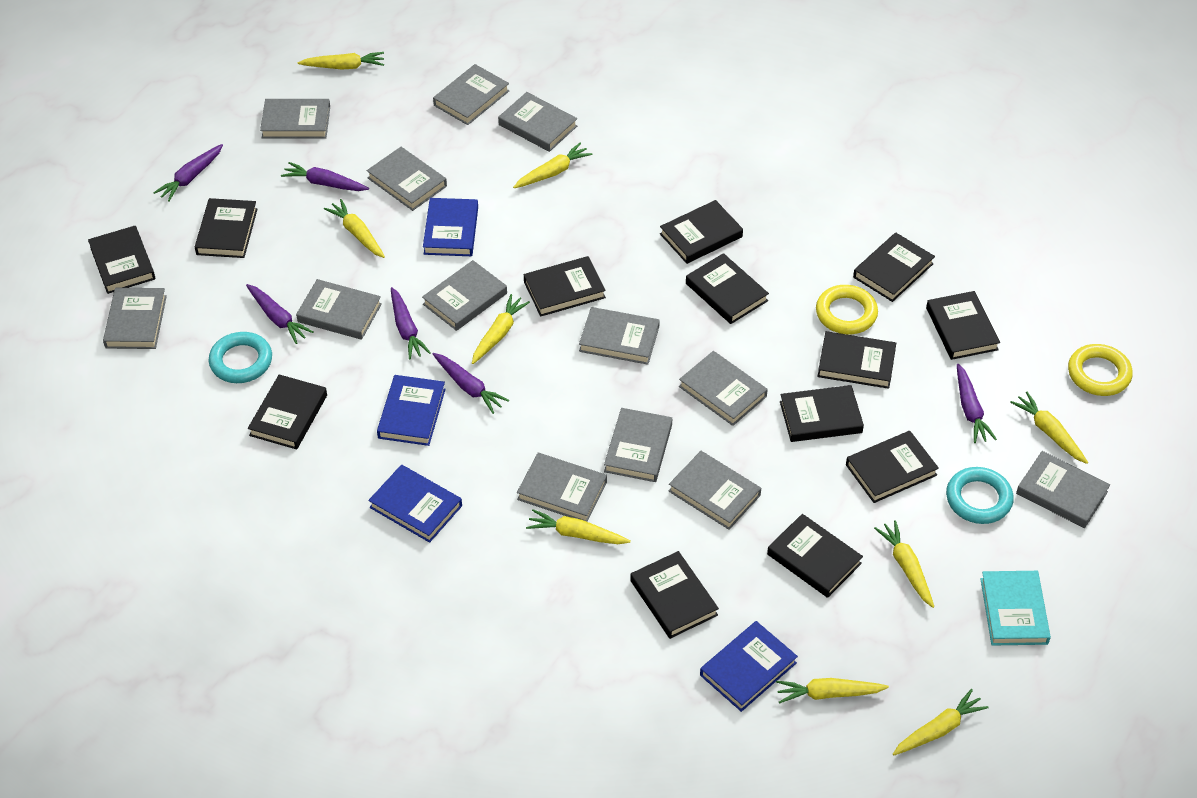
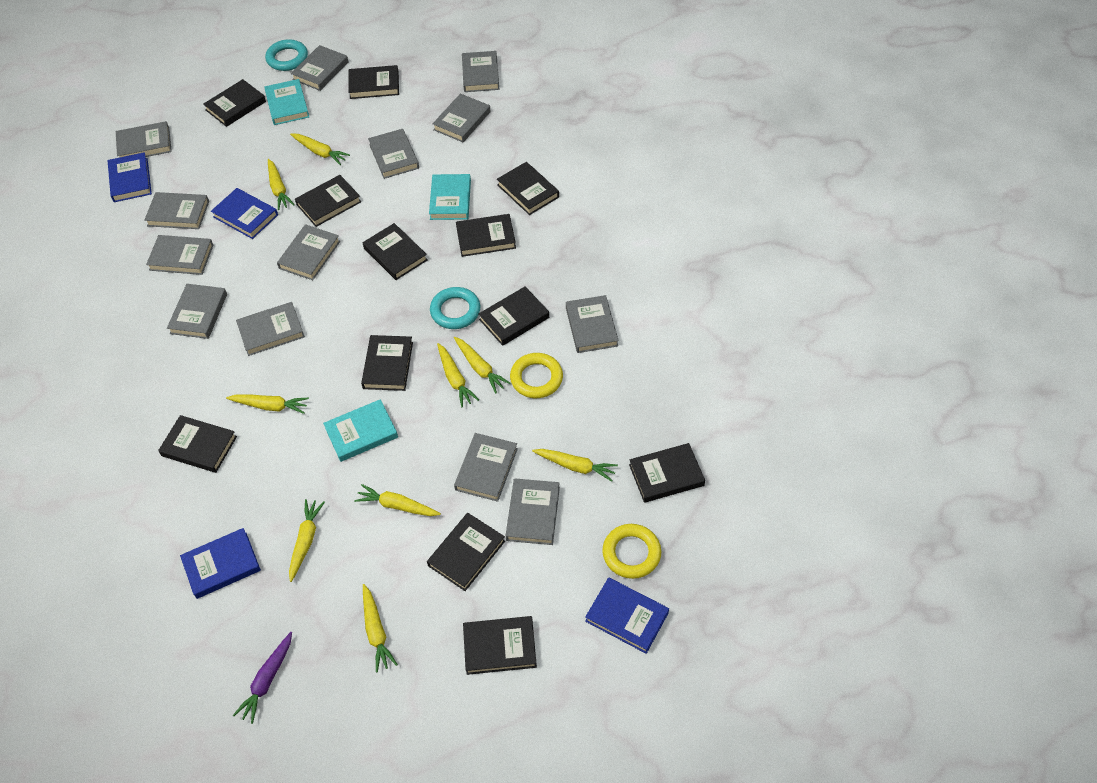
black book: 13 -> 12
purple carrot: 6 -> 1
turquoise book: 1 -> 3

